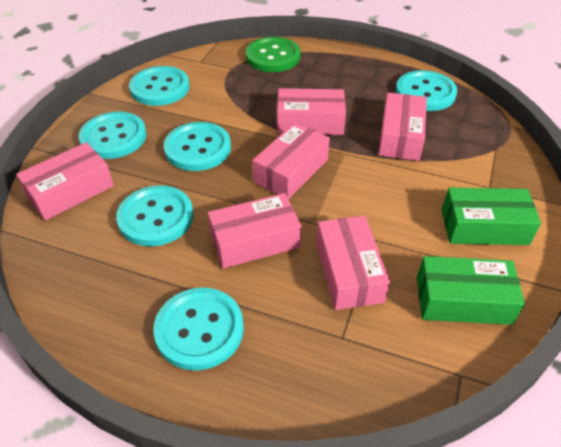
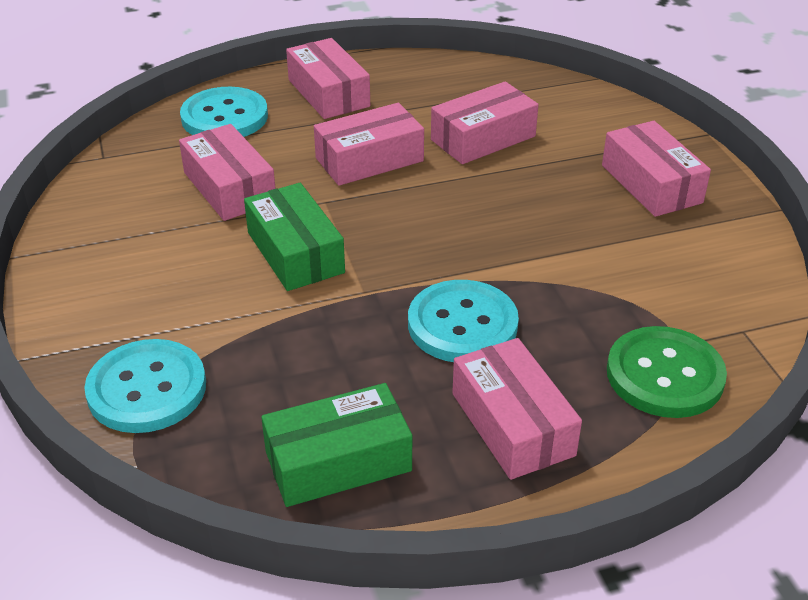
turquoise button: 6 -> 3

